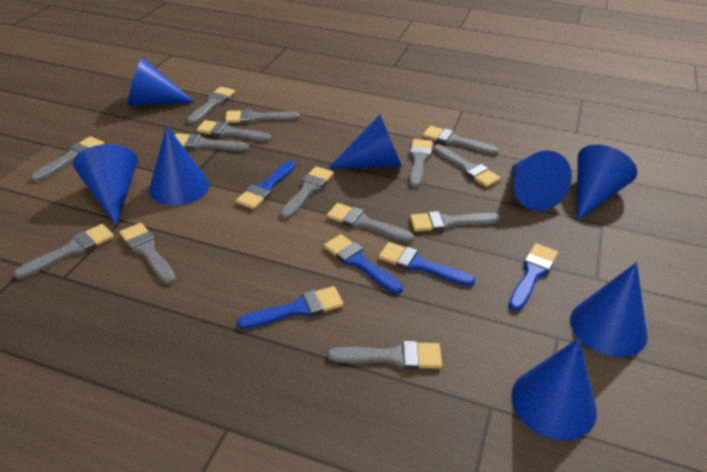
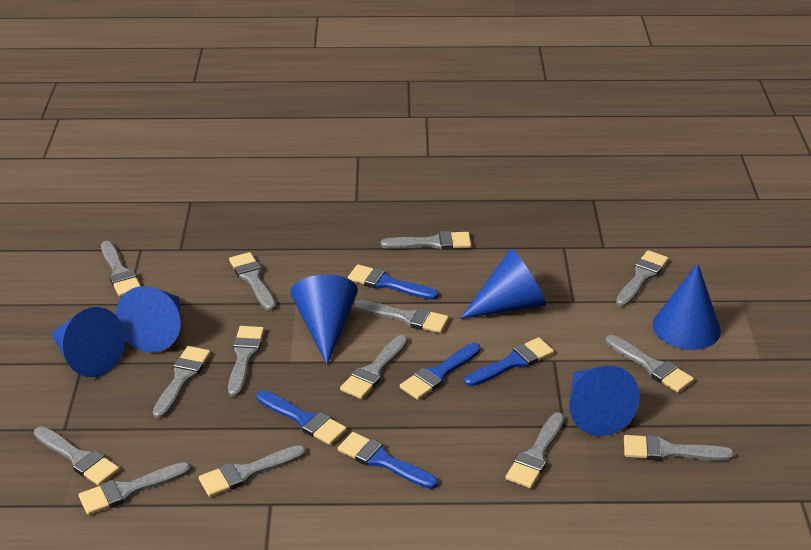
blue cone: 8 -> 6

